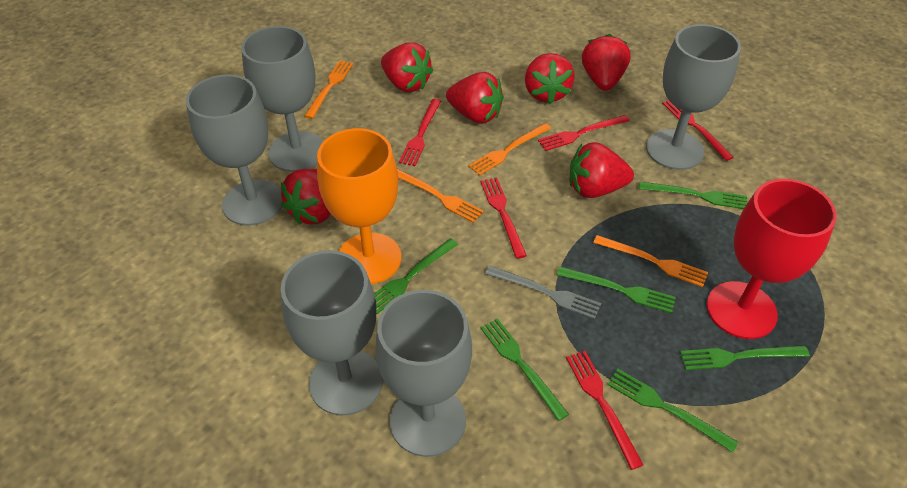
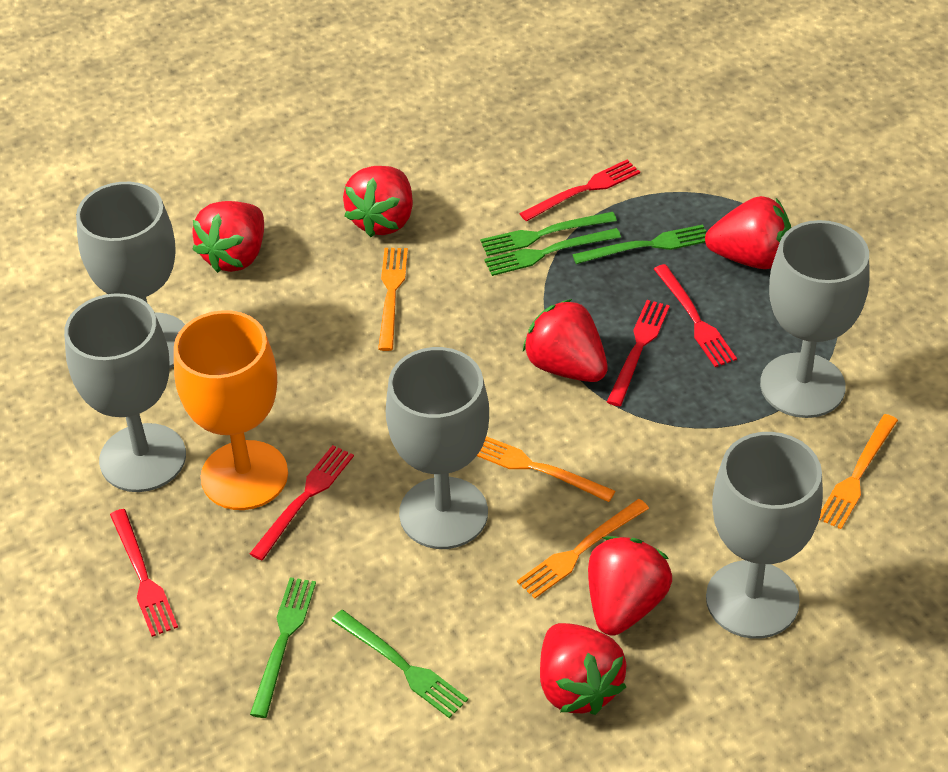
green fork: 6 -> 5
grey fork: 1 -> 0
red goblet: 1 -> 0

